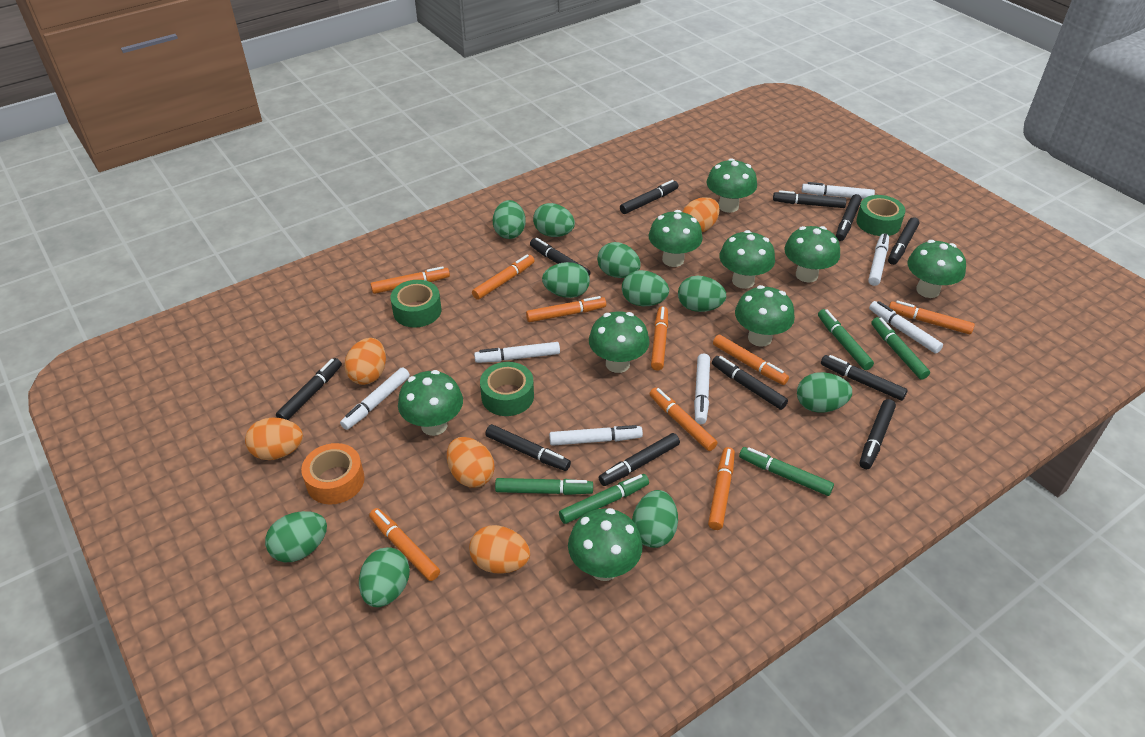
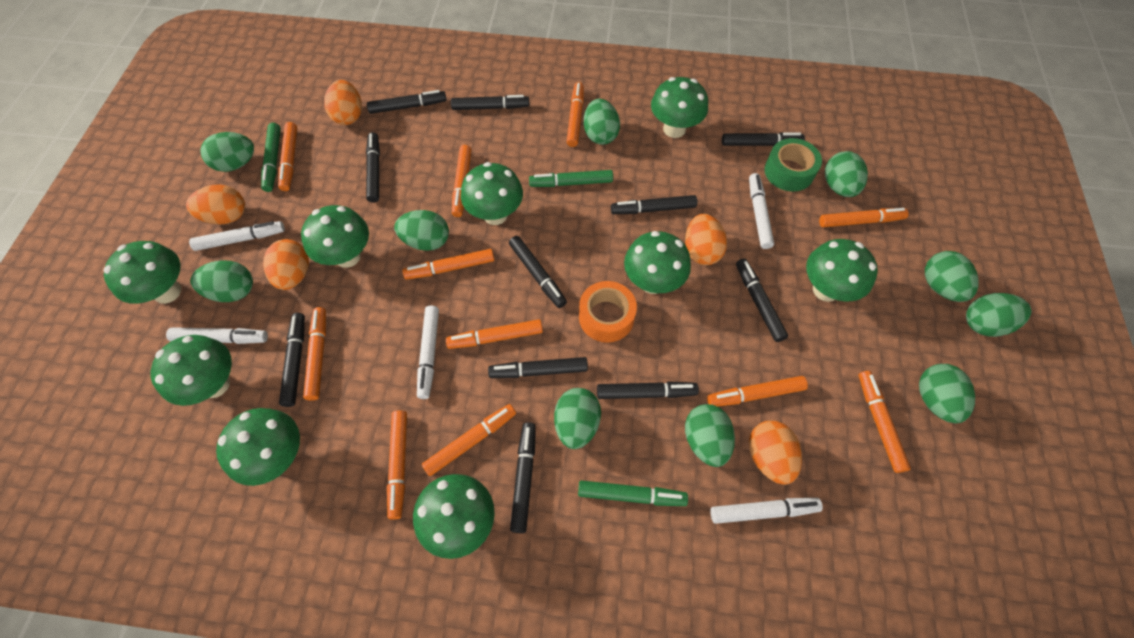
green marker: 5 -> 3
green tape: 3 -> 1
orange marker: 9 -> 11
white marker: 7 -> 5

